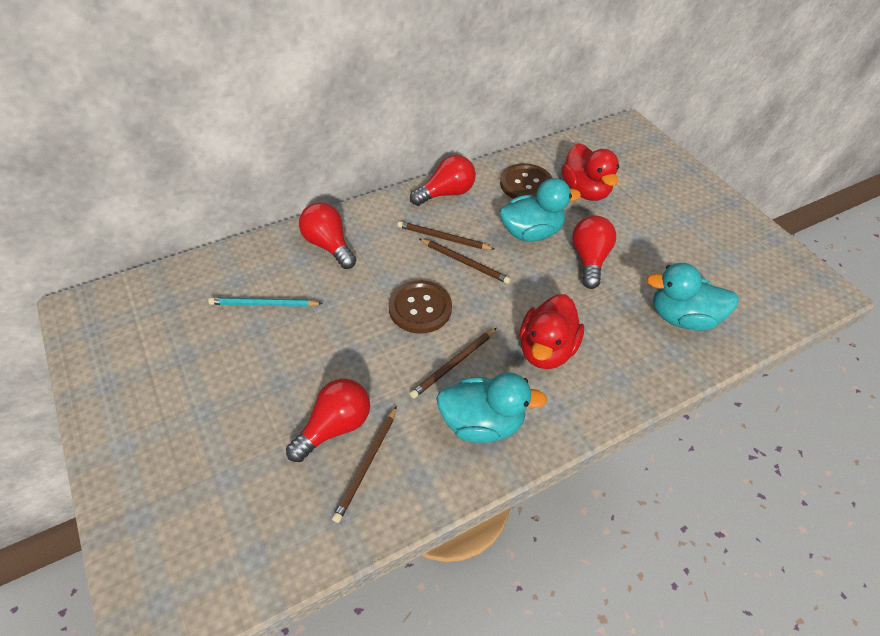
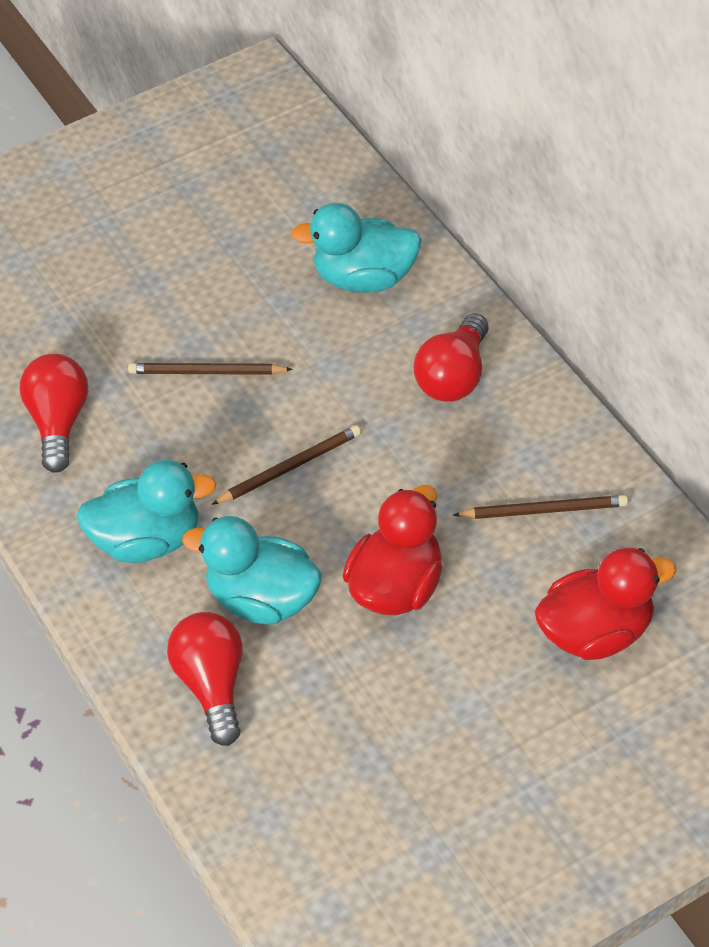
brown button: 2 -> 0
brown pencil: 4 -> 3
red light bulb: 4 -> 3
turquoise pencil: 1 -> 0

